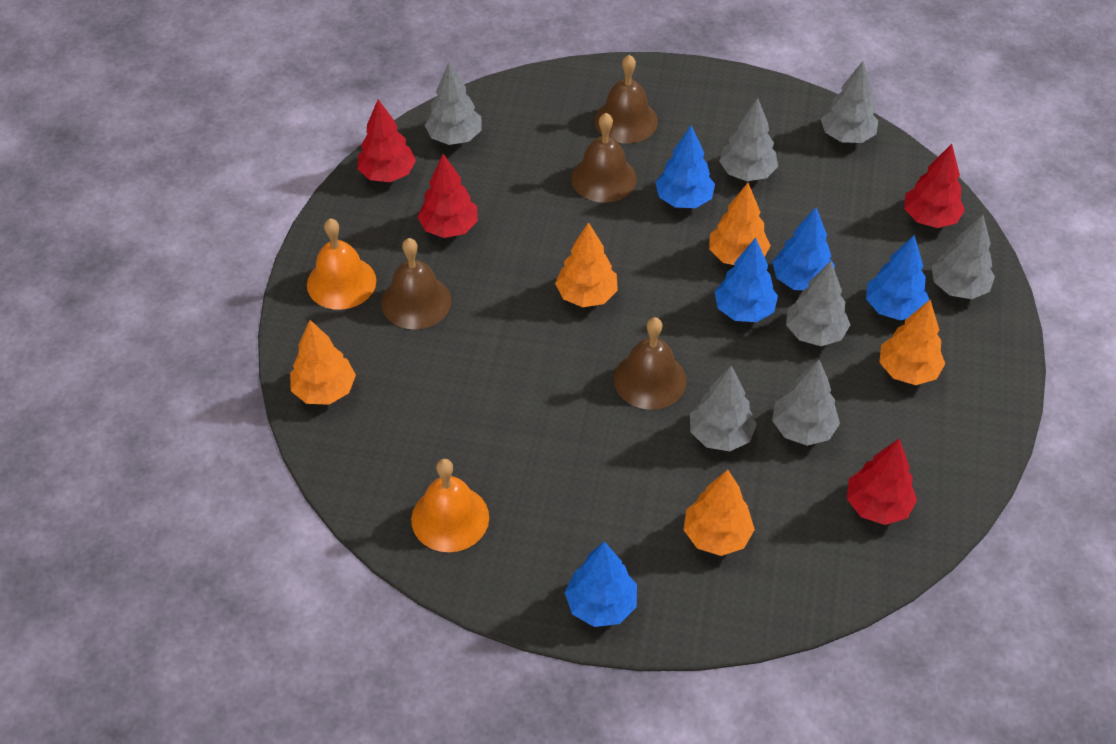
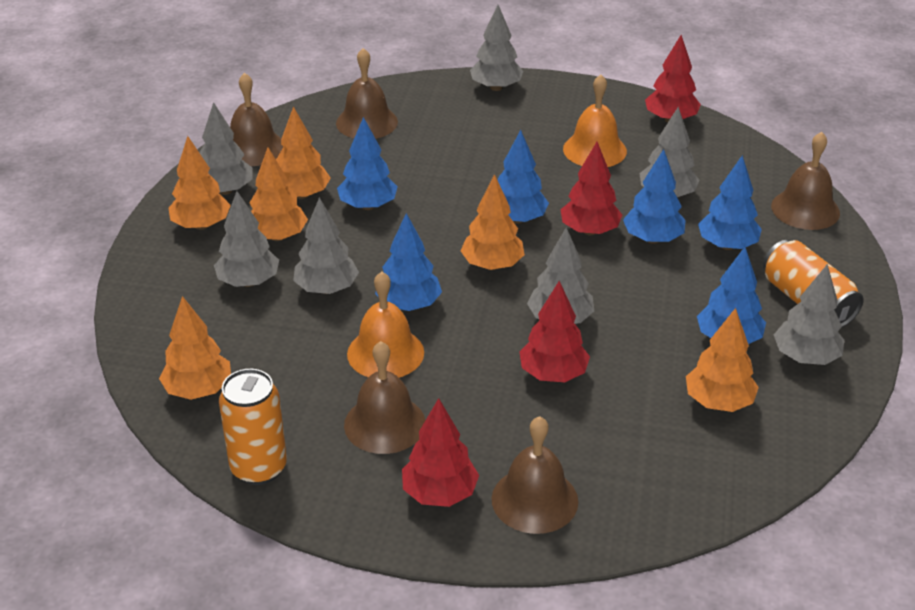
blue tree: 5 -> 6
brown bell: 4 -> 5
orange can: 0 -> 2
orange tree: 5 -> 6

